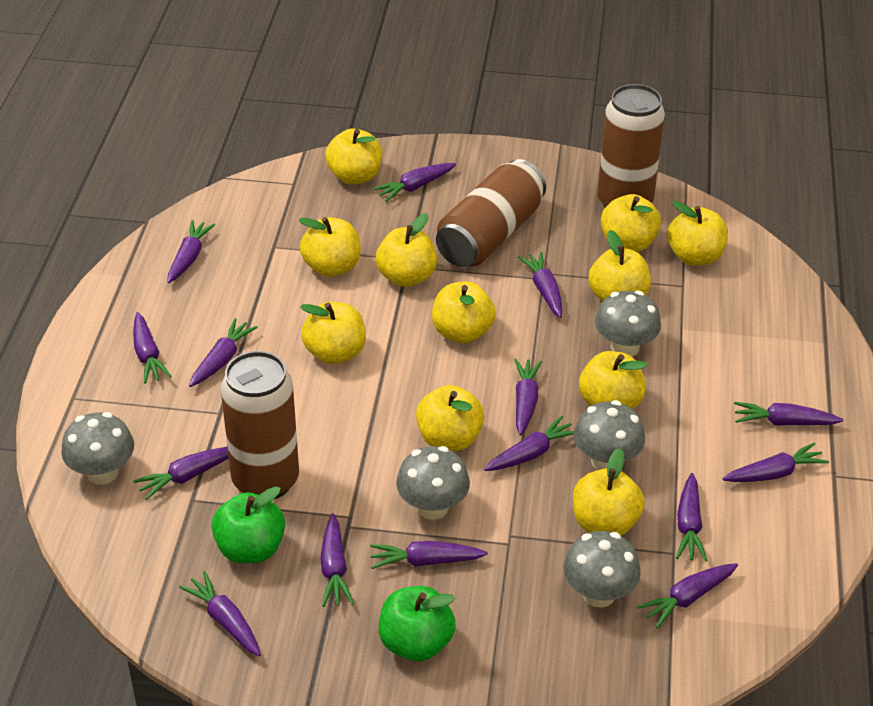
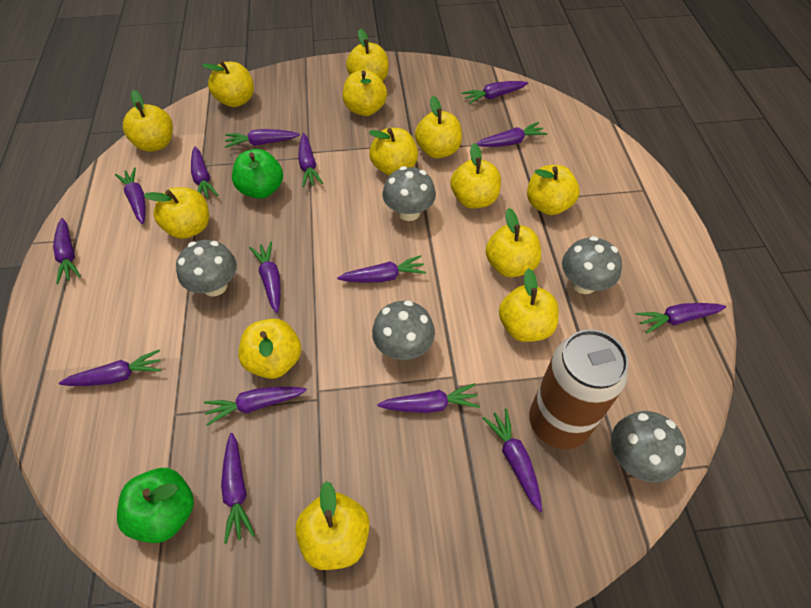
brown can: 3 -> 1
yellow apple: 11 -> 13

